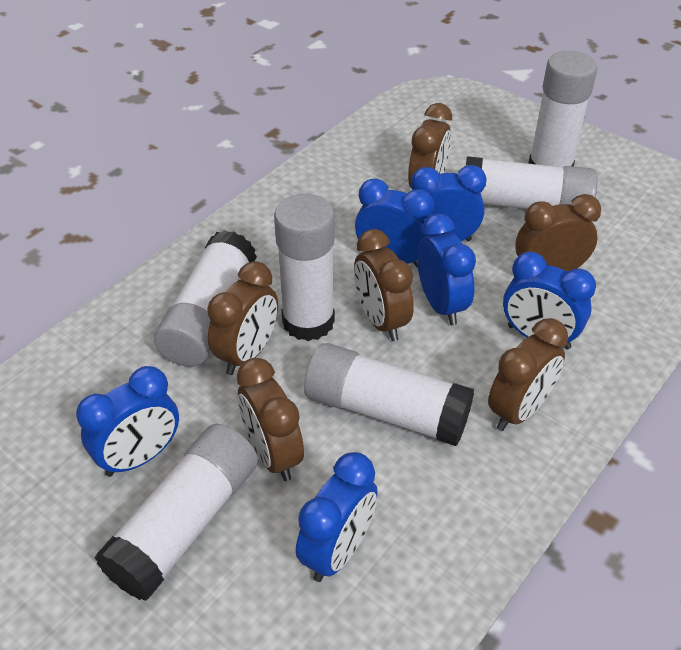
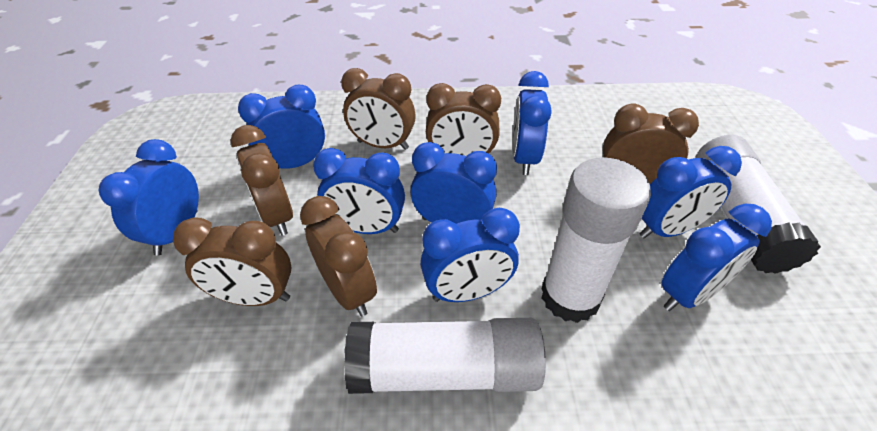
blue clock: 6 -> 8
white glue stick: 6 -> 3

